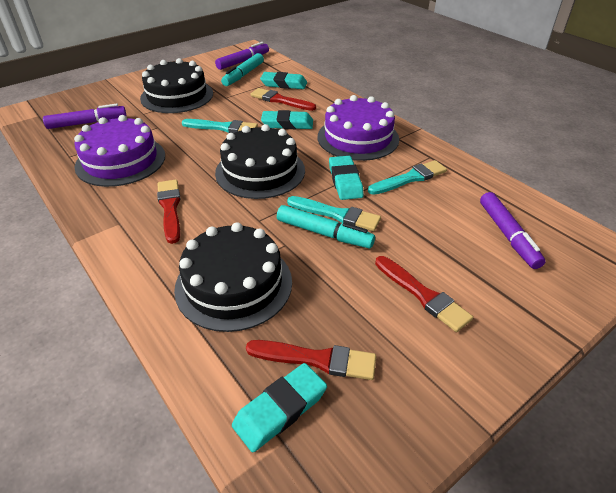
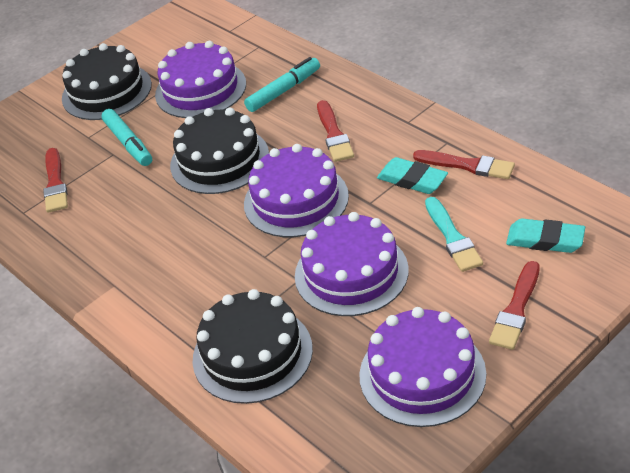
purple cake: 2 -> 4
purple marker: 3 -> 0
turquoise brush: 3 -> 1
turquoise eraser: 4 -> 2

